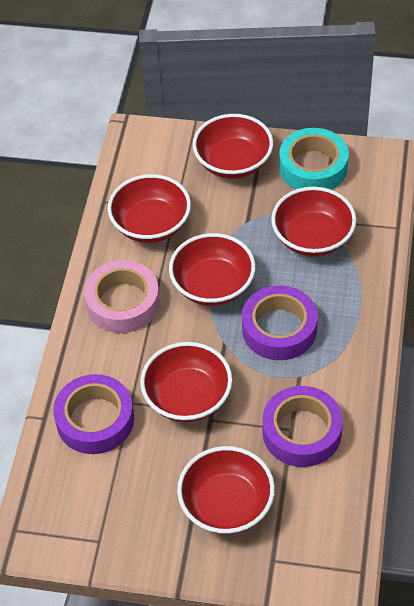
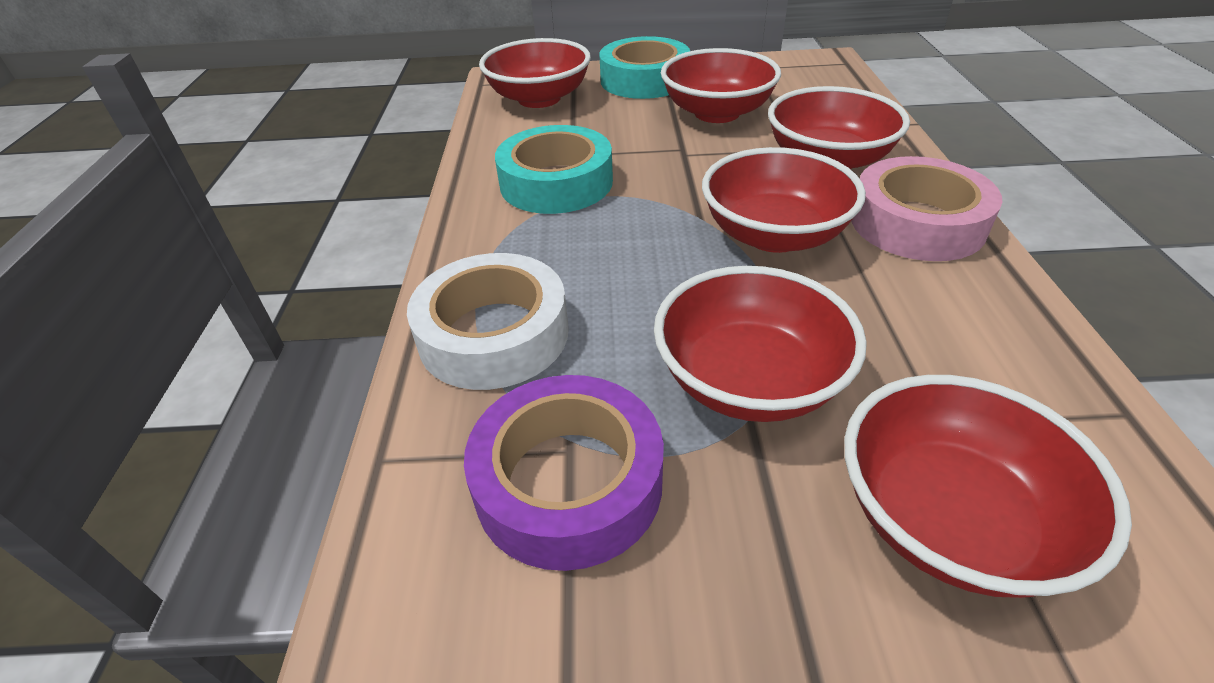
purple tape: 3 -> 1
turquoise tape: 1 -> 2
white tape: 0 -> 1

